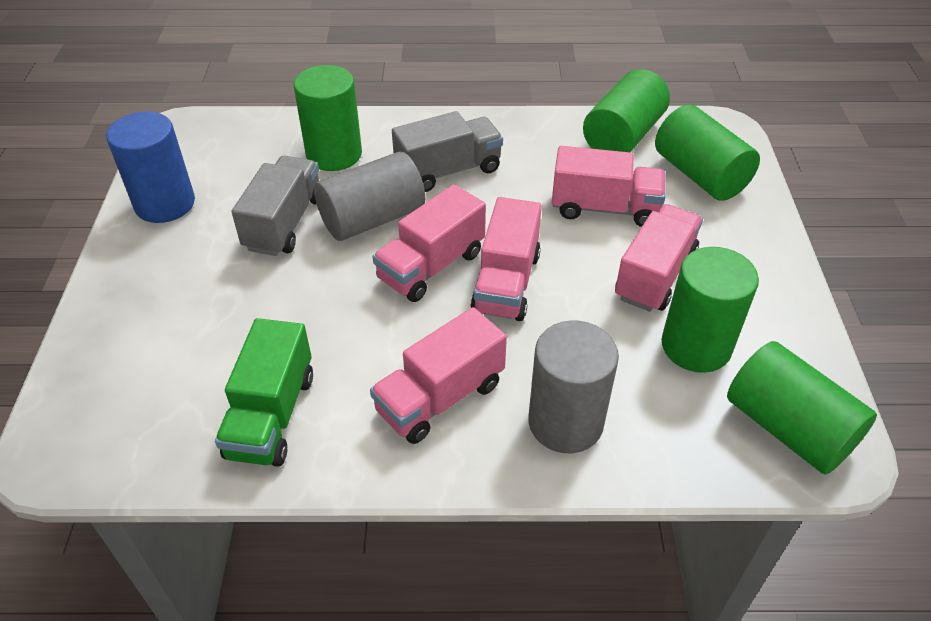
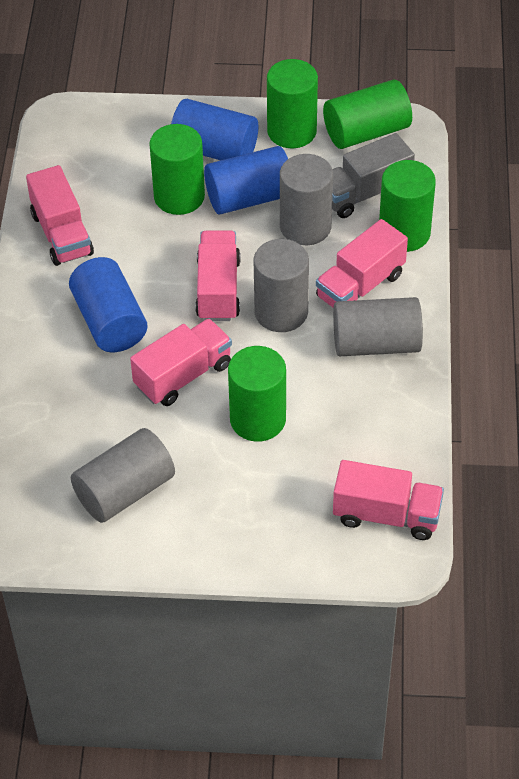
blue cylinder: 1 -> 3
green truck: 1 -> 0
grey cylinder: 2 -> 4
grey truck: 2 -> 1

